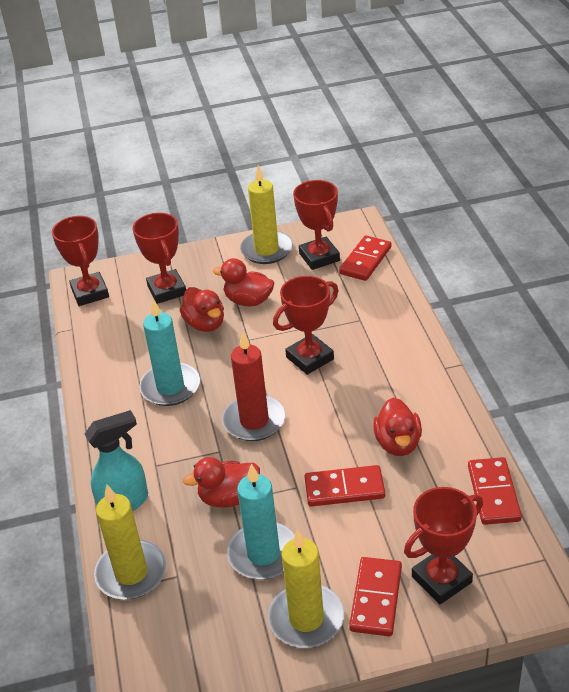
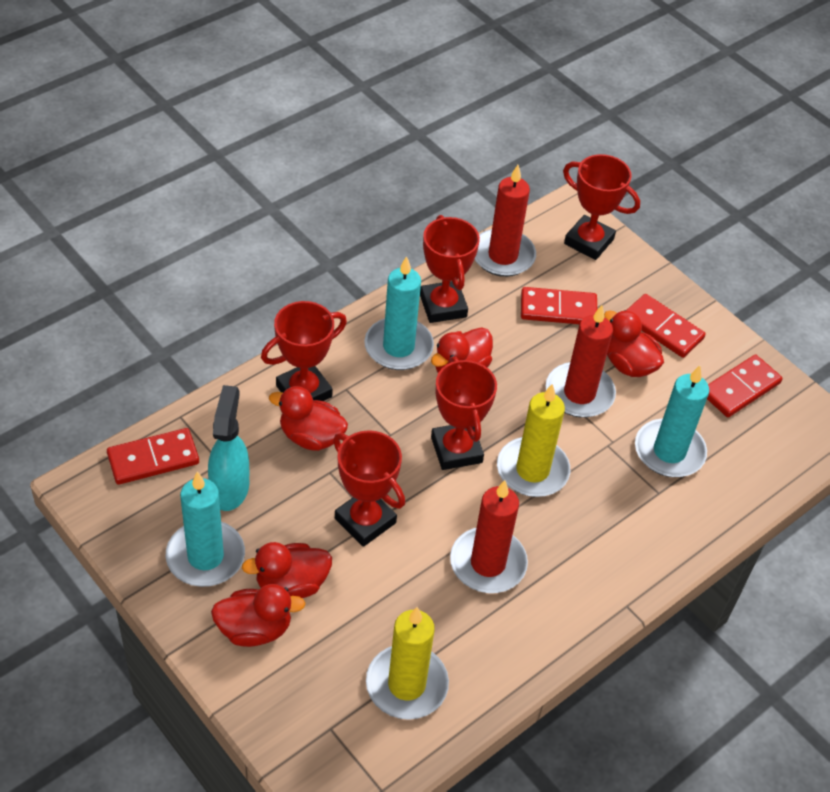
red candle: 1 -> 3
red duck: 4 -> 5
turquoise candle: 2 -> 3
yellow candle: 3 -> 2

